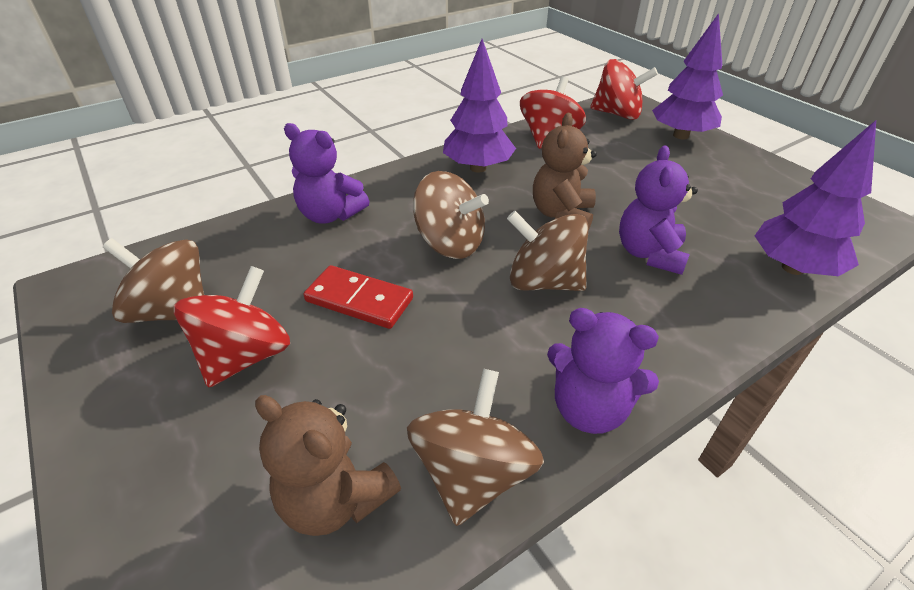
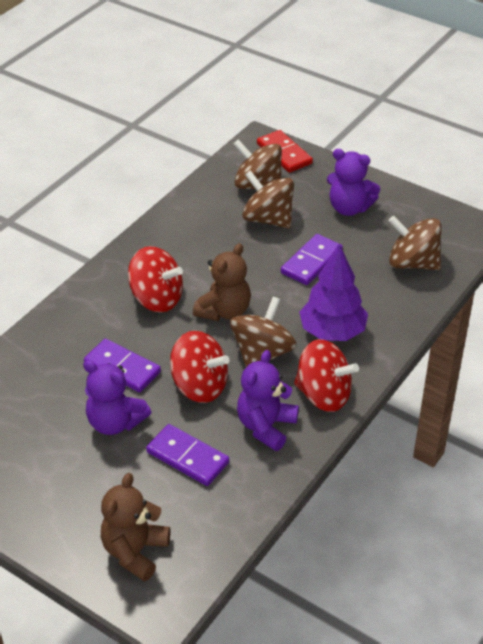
purple domino: 0 -> 3
purple tree: 3 -> 1

